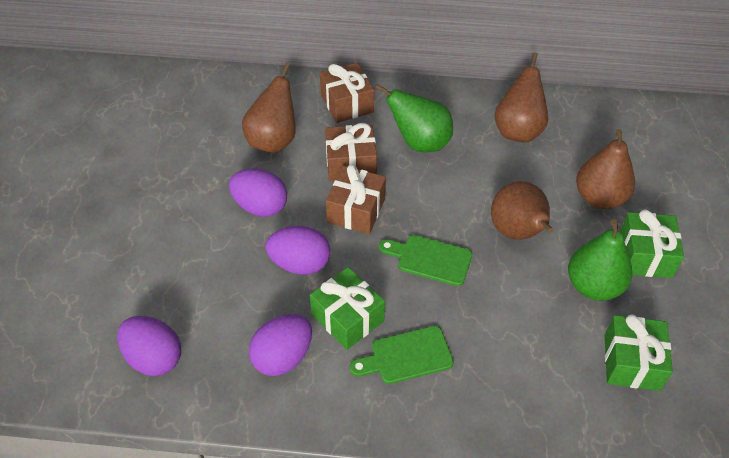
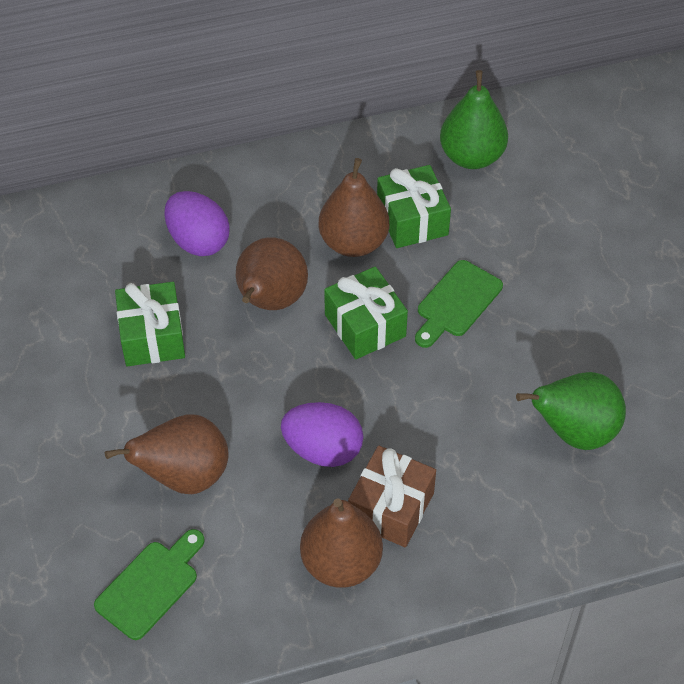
brown gift: 3 -> 1
purple egg: 4 -> 2

